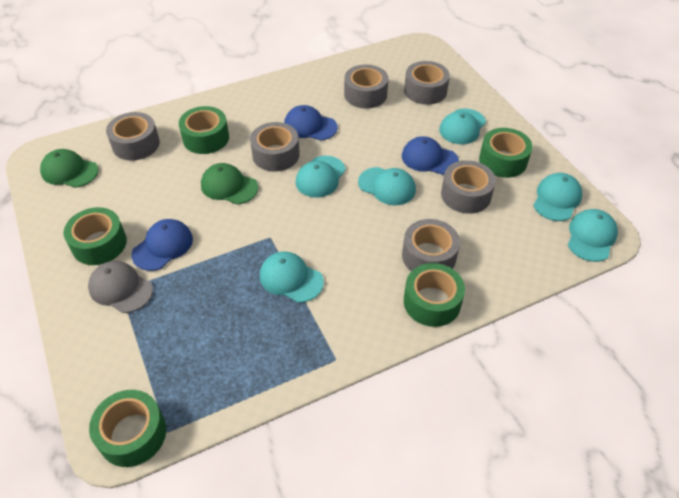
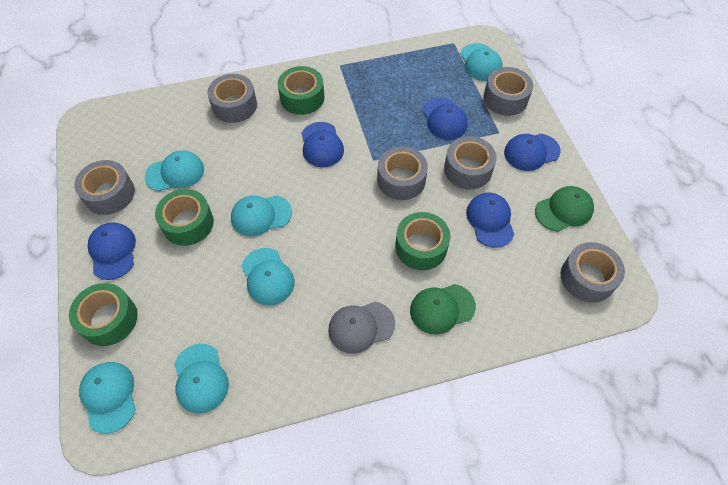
blue cap: 3 -> 5
green tape: 5 -> 4

